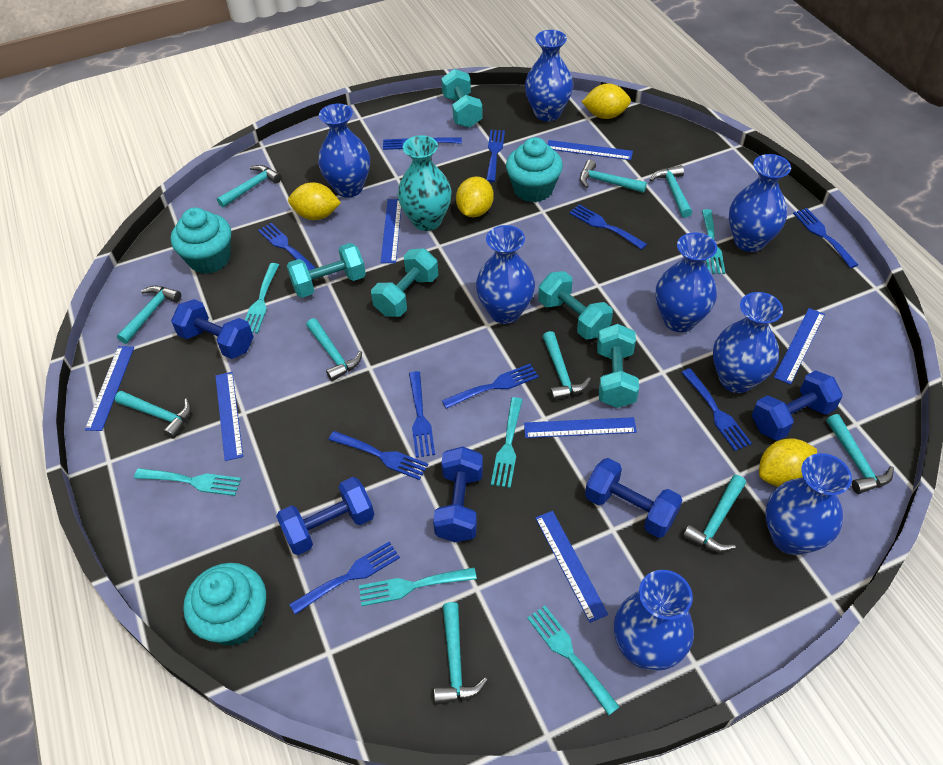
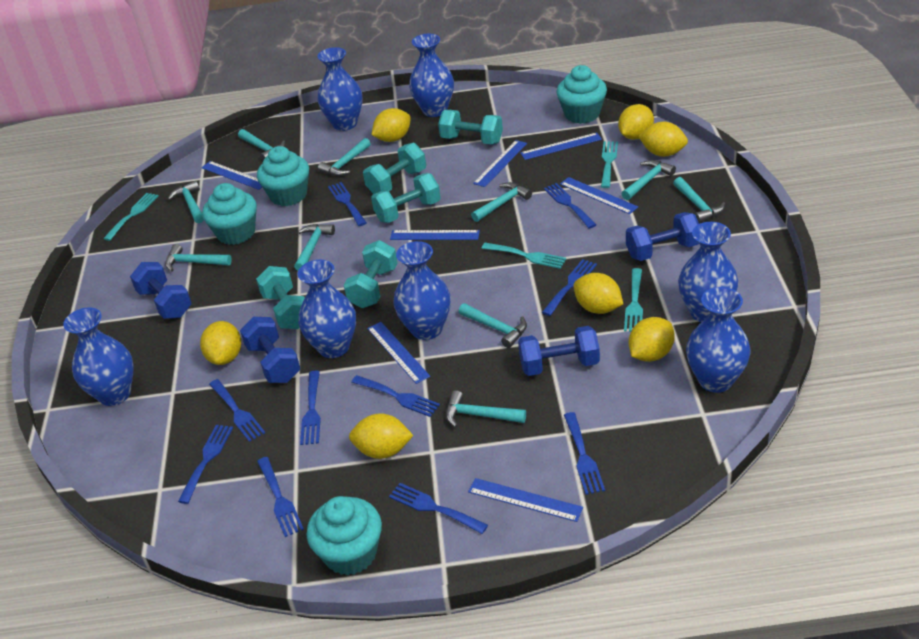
blue dumbbell: 5 -> 4
blue vase: 8 -> 7
turquoise cupcake: 3 -> 4
turquoise fork: 6 -> 4
turquoise vase: 1 -> 0
yellow lemon: 4 -> 7

